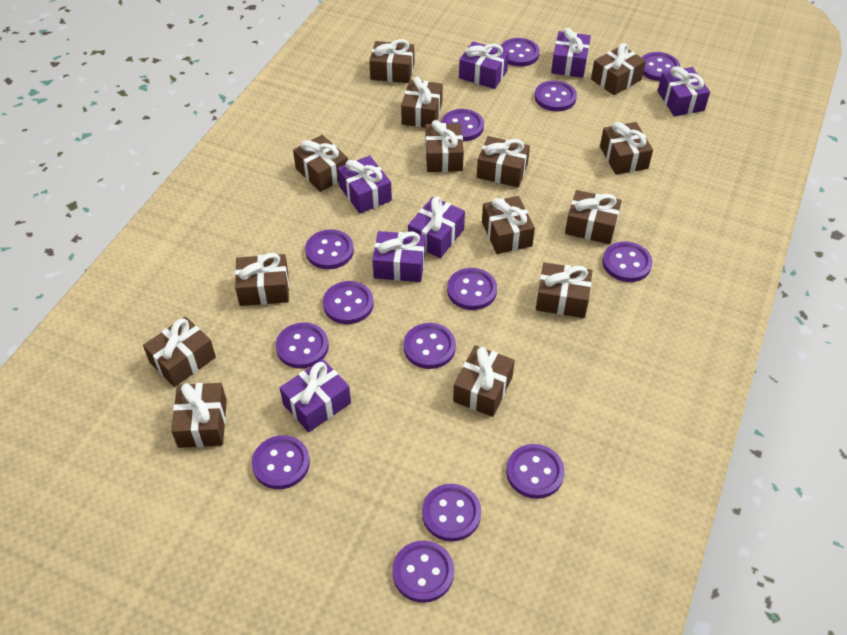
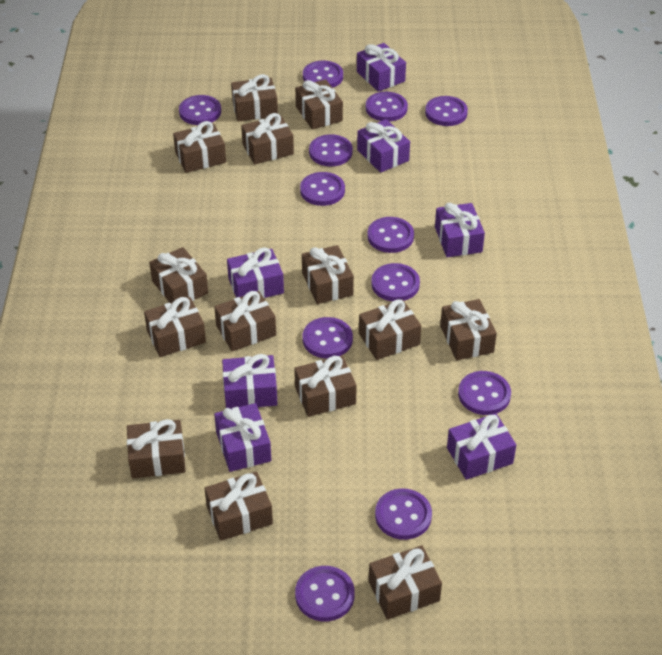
purple button: 14 -> 12

